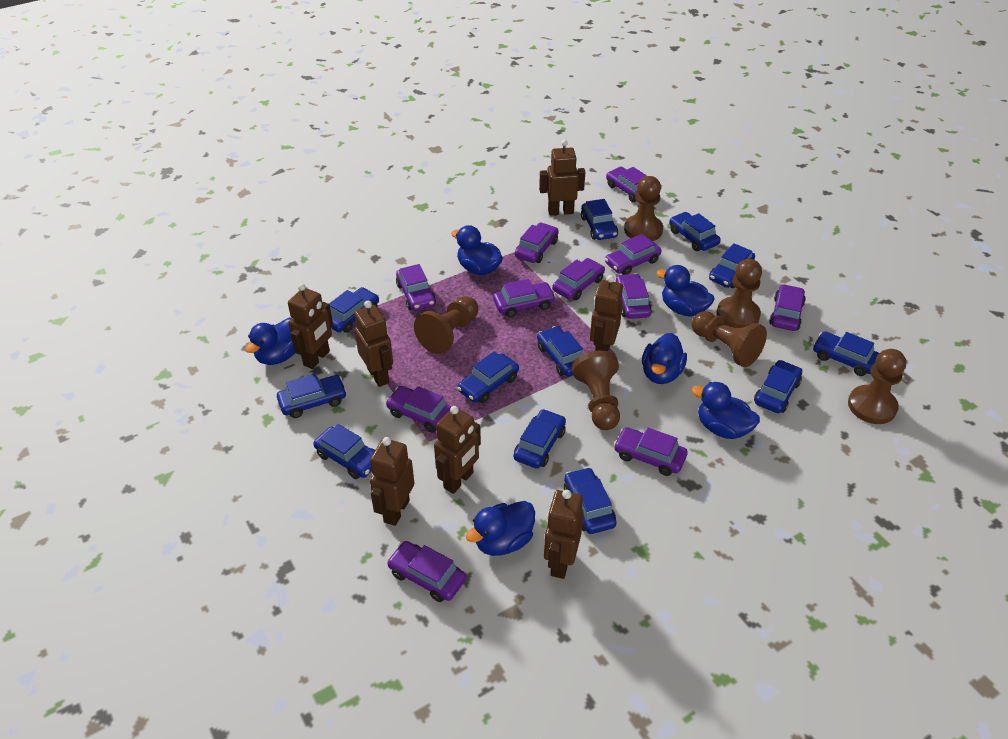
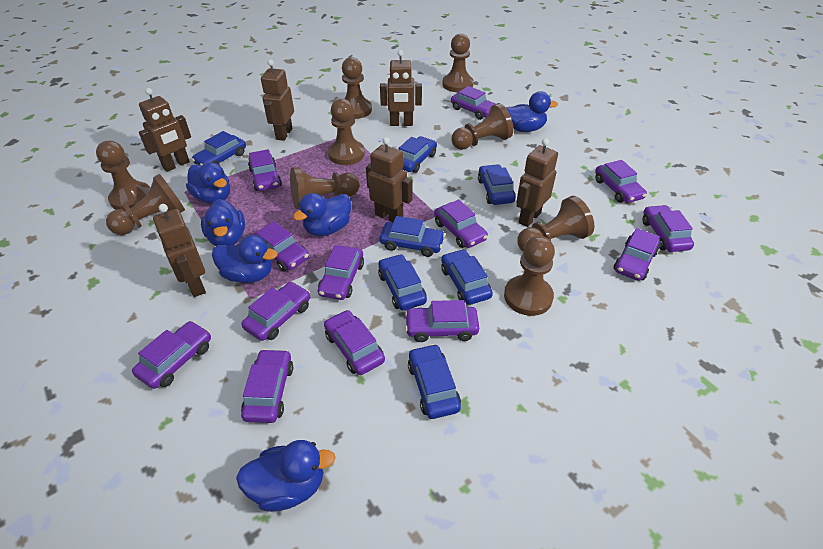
blue car: 12 -> 7
brown pawn: 6 -> 9
brown robot: 7 -> 6
purple car: 11 -> 13

